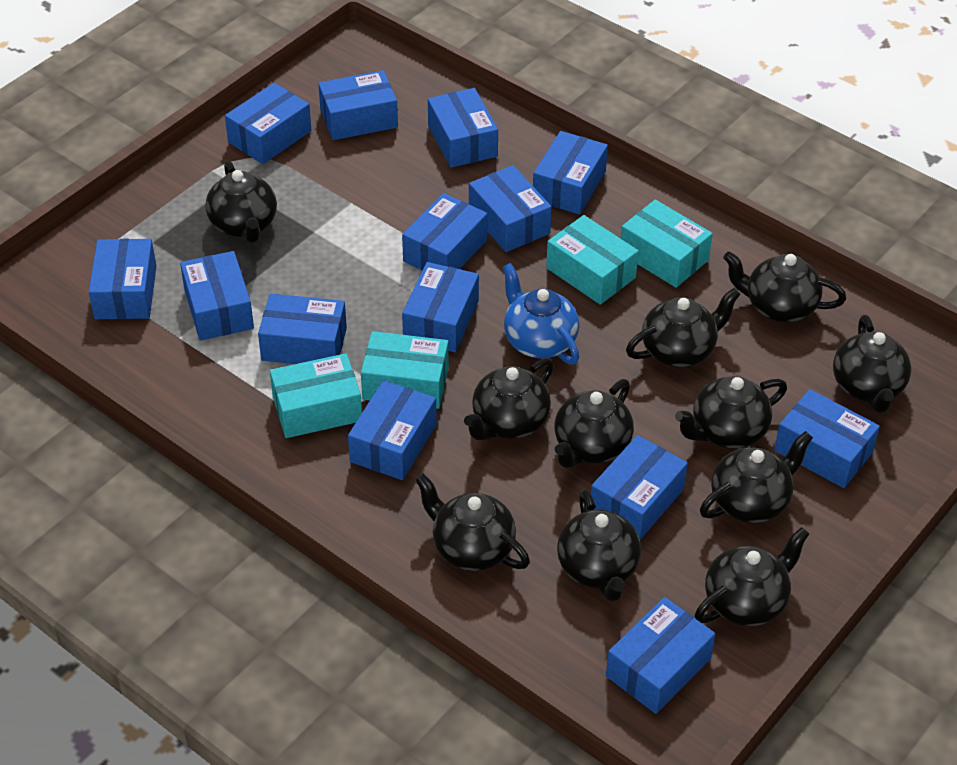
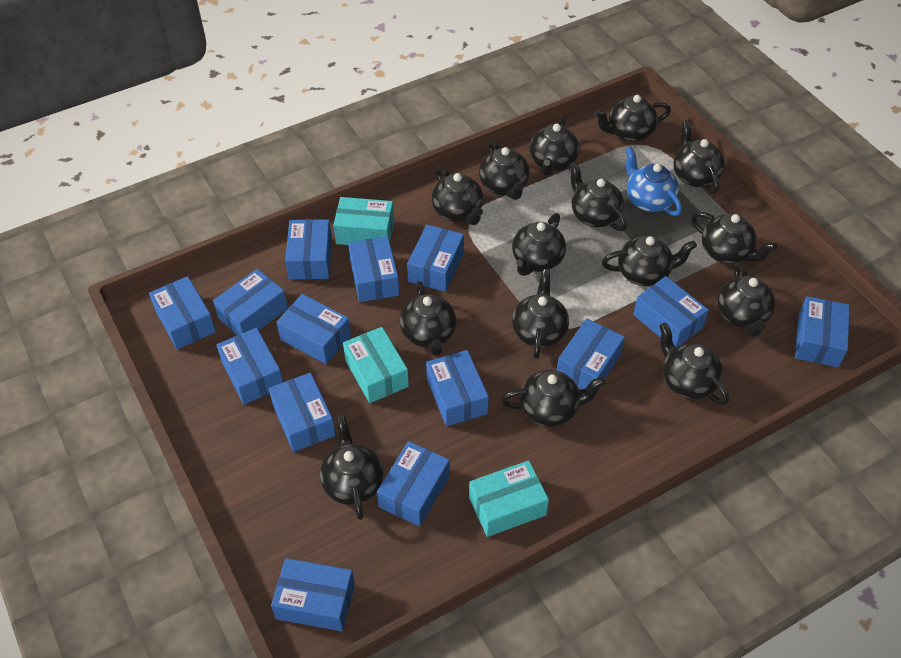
black teapot: 11 -> 15
turquoise box: 4 -> 3

